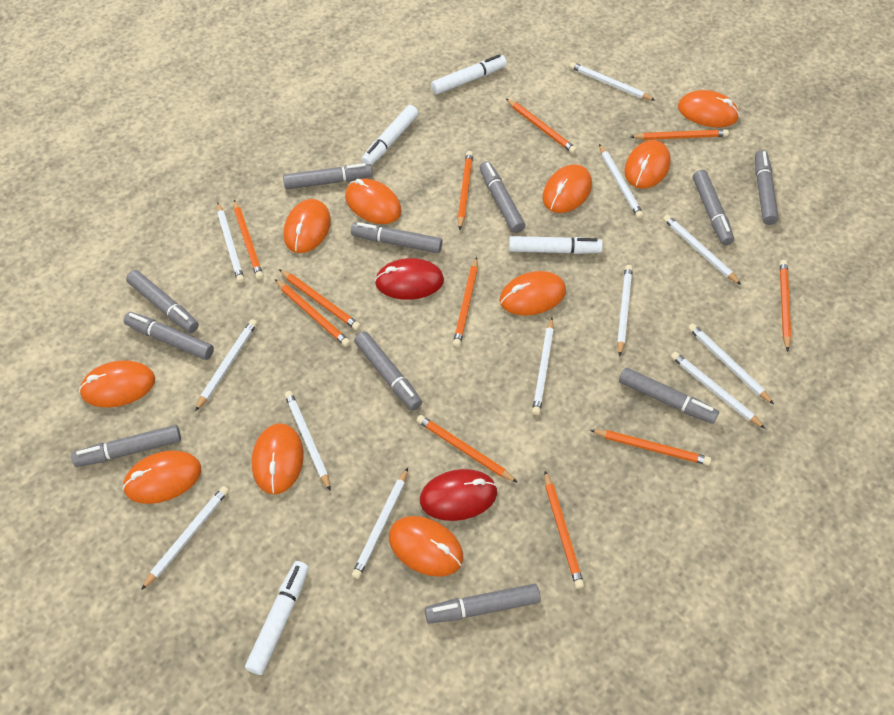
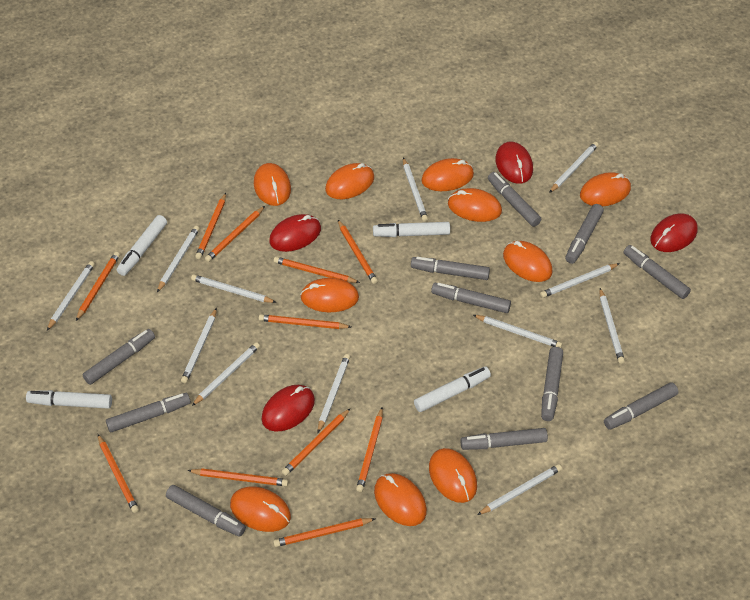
red mouse: 2 -> 4

